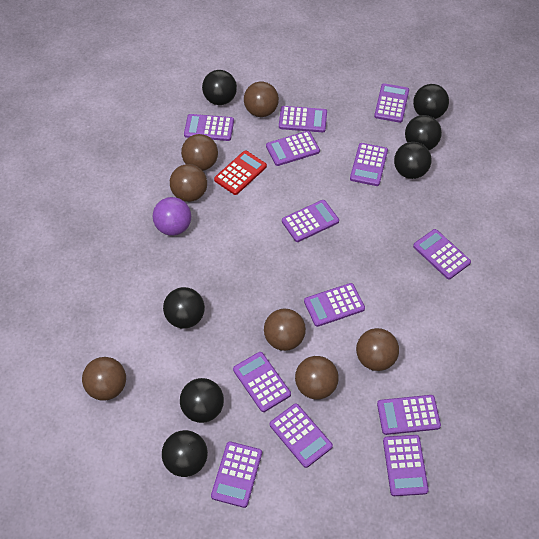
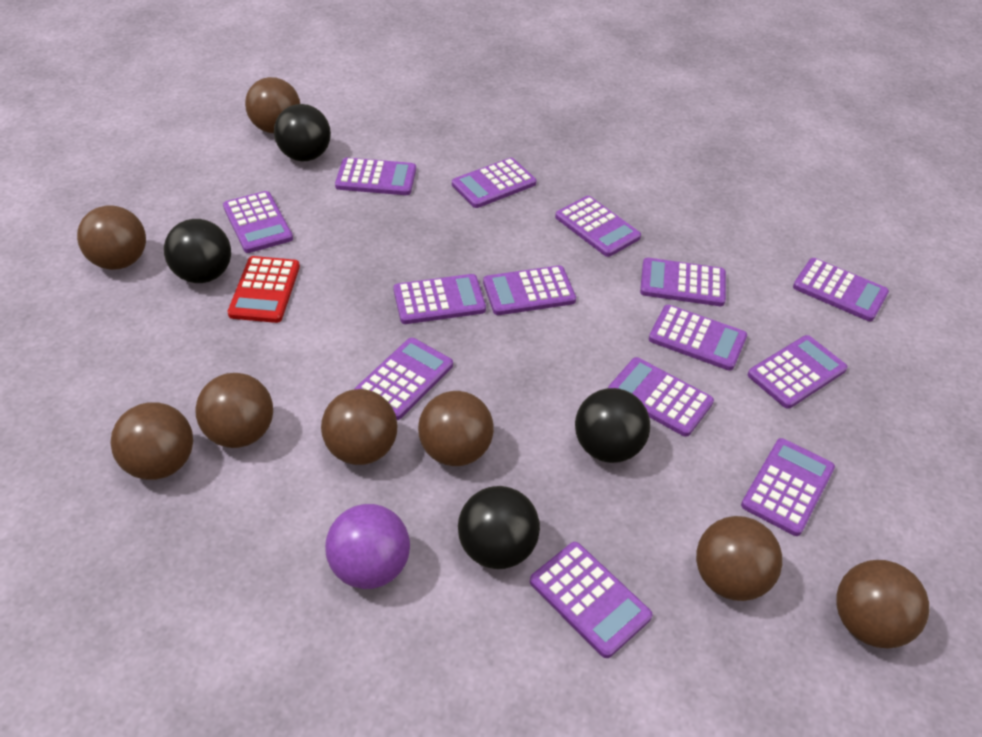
black ball: 7 -> 4
brown ball: 7 -> 8
purple calculator: 13 -> 14

